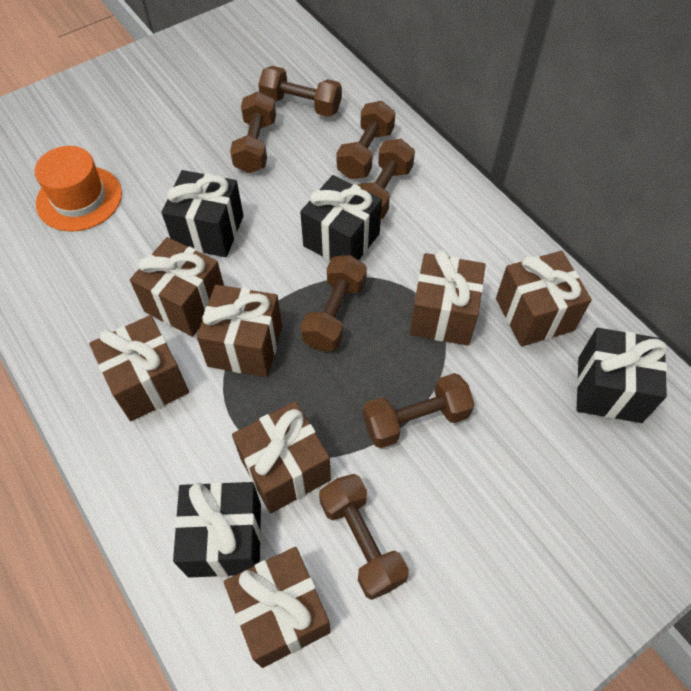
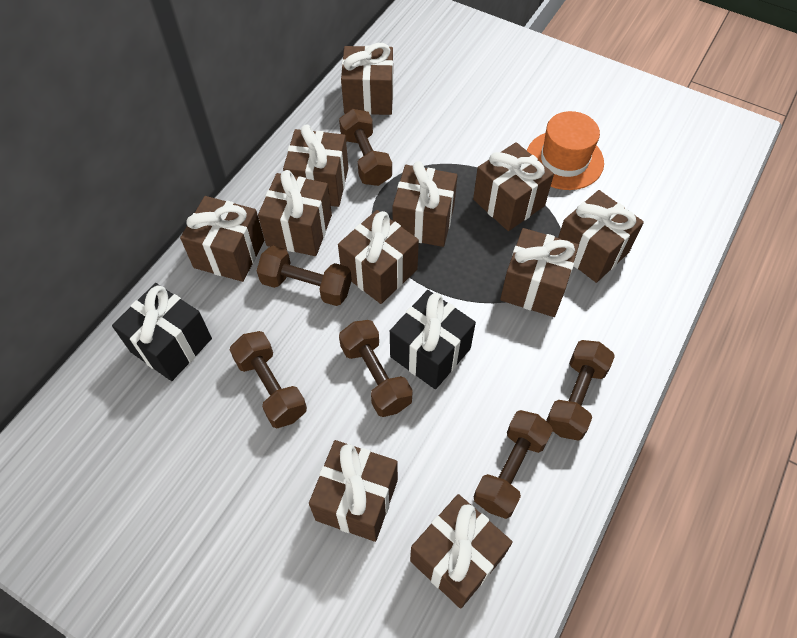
black gift: 4 -> 2
brown dumbbell: 7 -> 6
brown gift: 7 -> 11

